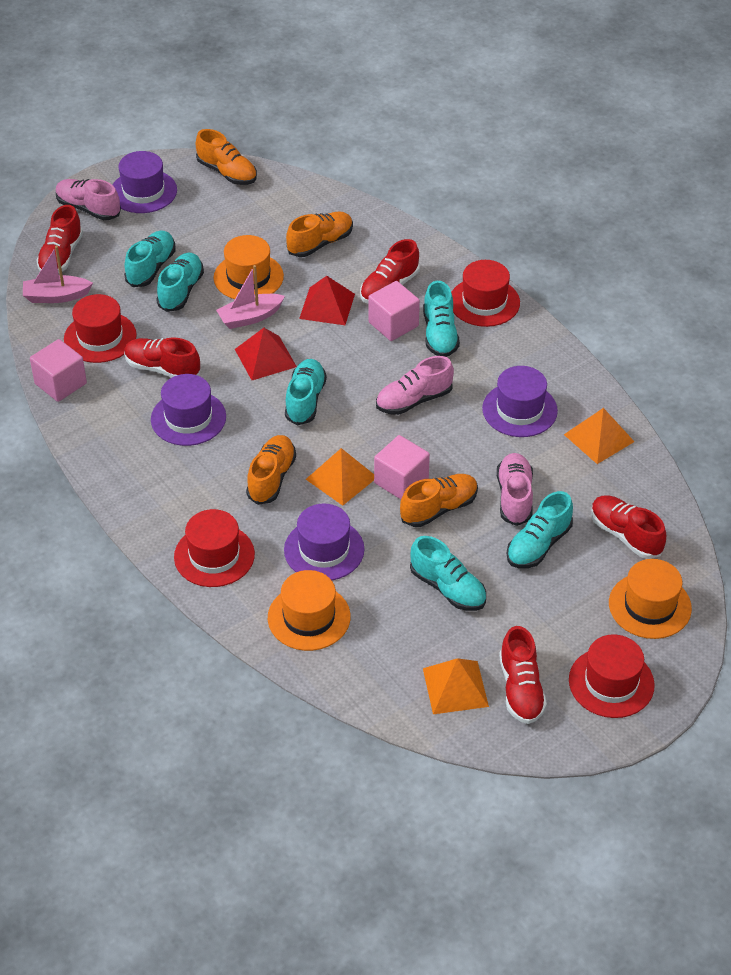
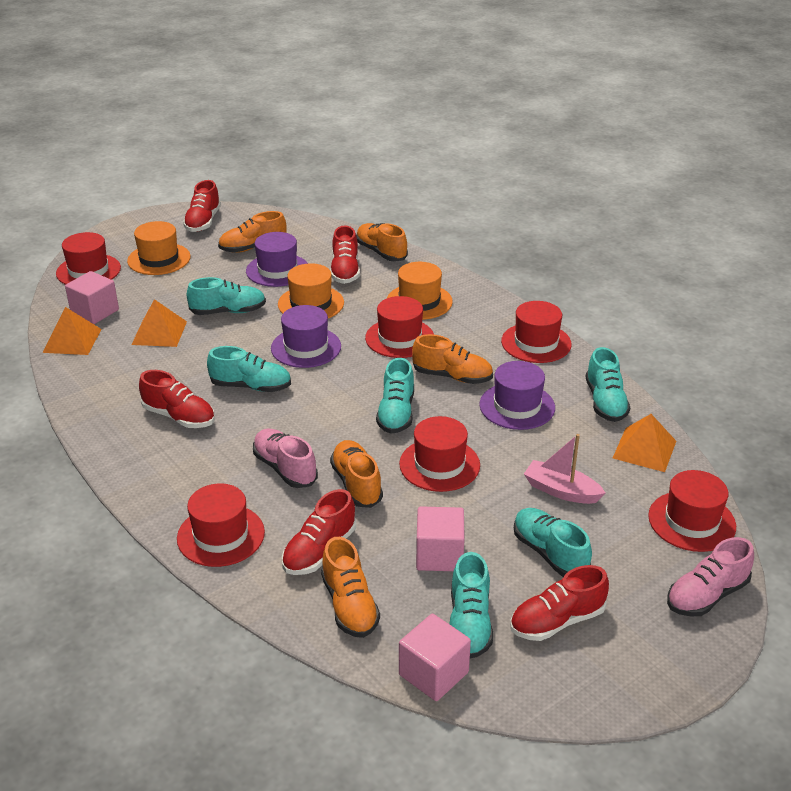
orange shoe: 4 -> 5
pink boat: 2 -> 1
pink shoe: 3 -> 2
purple hat: 4 -> 3
red hat: 4 -> 6
red pyramid: 2 -> 0

